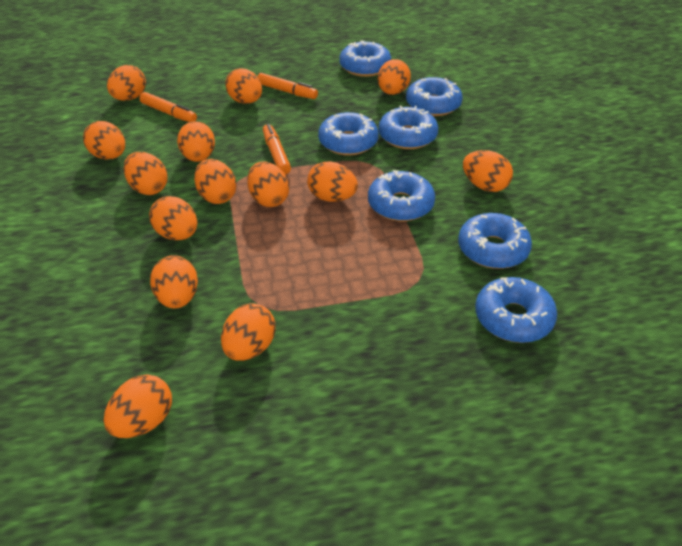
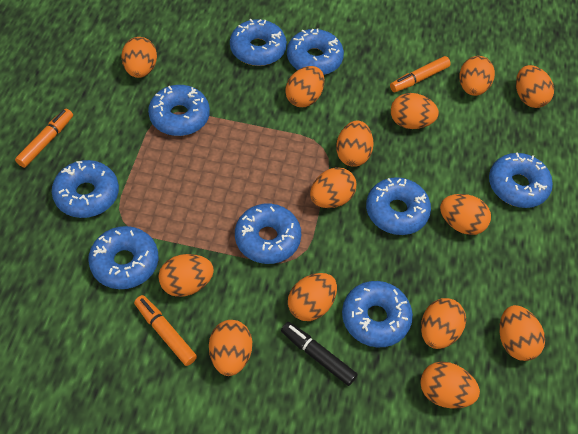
black marker: 0 -> 1
blue donut: 7 -> 9

